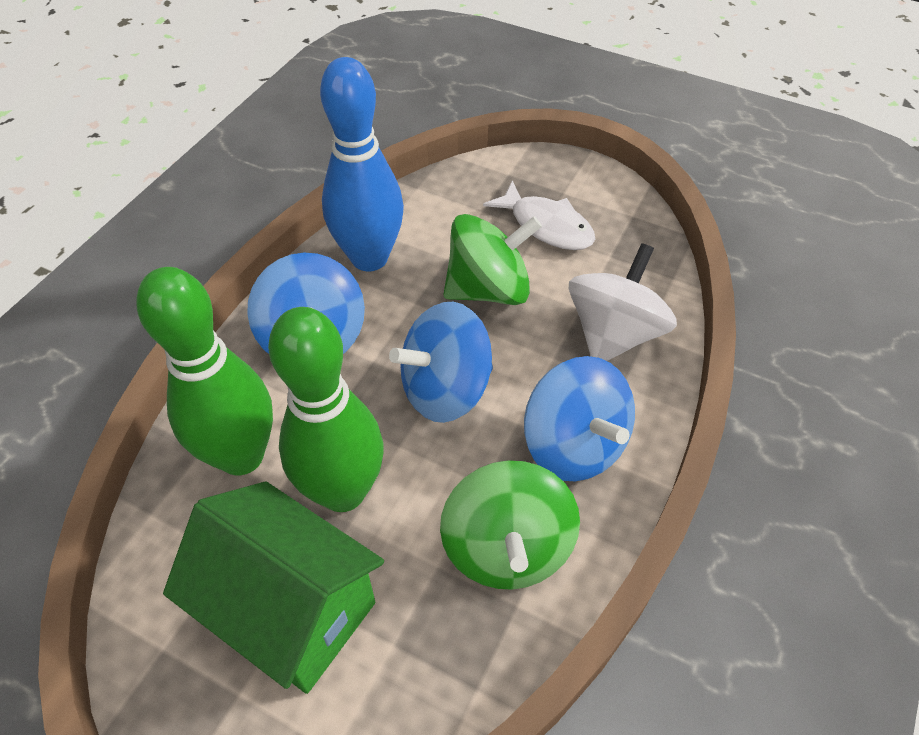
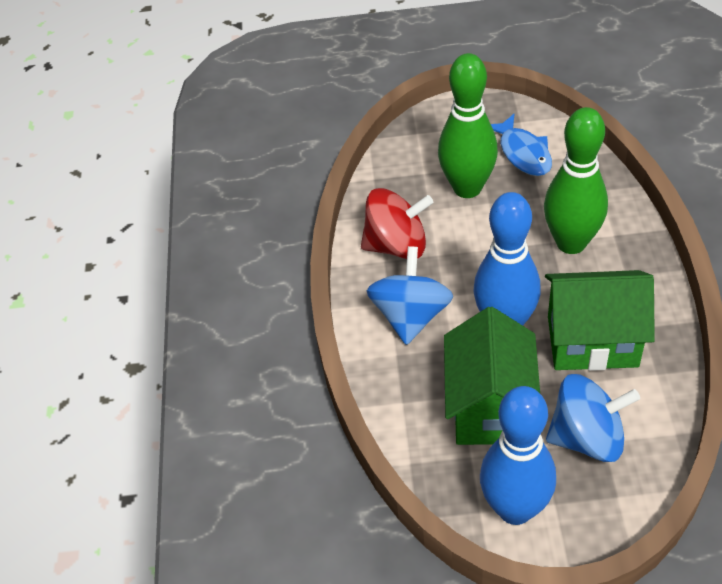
blue bowling pin: 1 -> 2
blue fish: 0 -> 1
blue spinning top: 3 -> 2
green house: 1 -> 2
green spinning top: 2 -> 0
red spinning top: 0 -> 1
white fish: 1 -> 0
white spinning top: 1 -> 0

